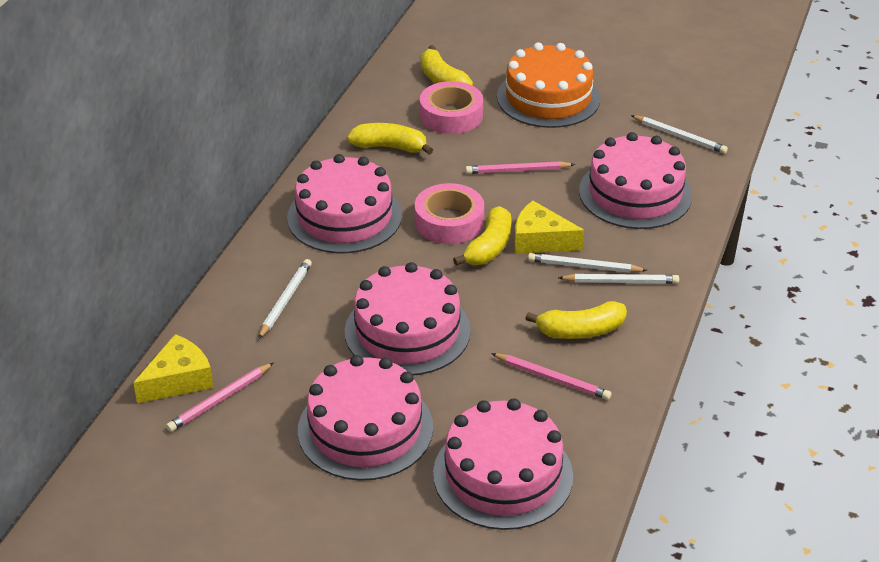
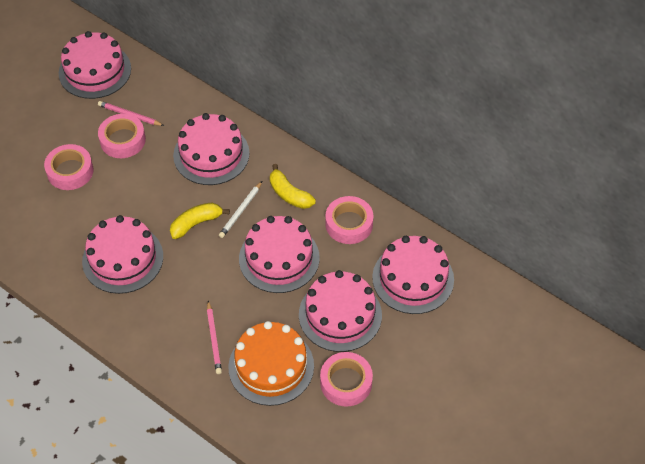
pink cake: 5 -> 6
pink pencil: 3 -> 2
pink tape: 2 -> 4
white pencil: 4 -> 1
yellow banana: 4 -> 2
yellow cheese: 2 -> 0

